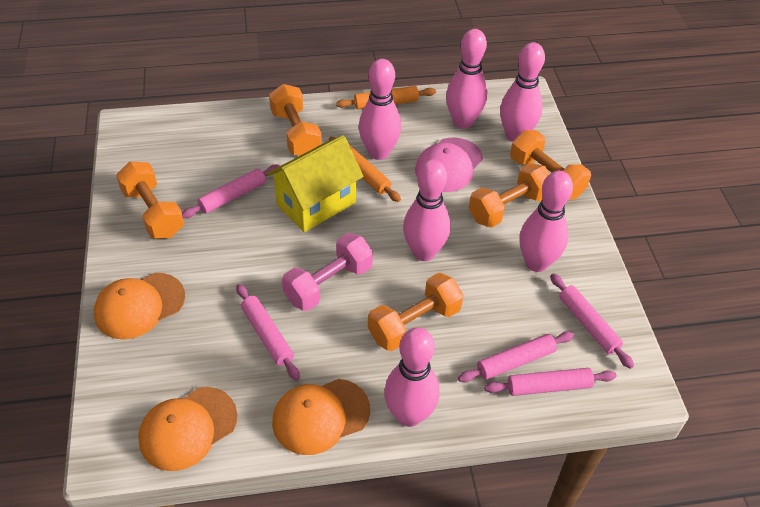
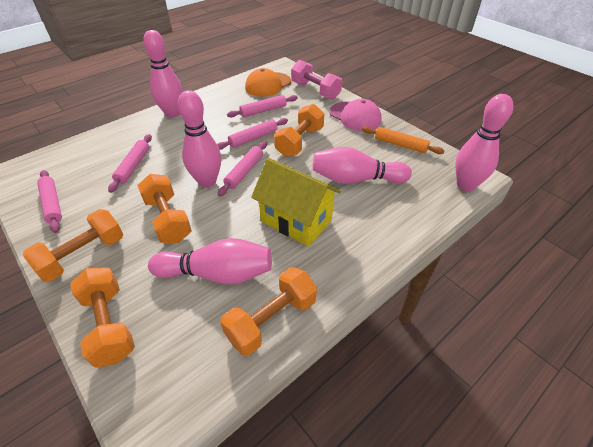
orange cap: 3 -> 1
orange rolling pin: 2 -> 1
pink bowling pin: 6 -> 5

